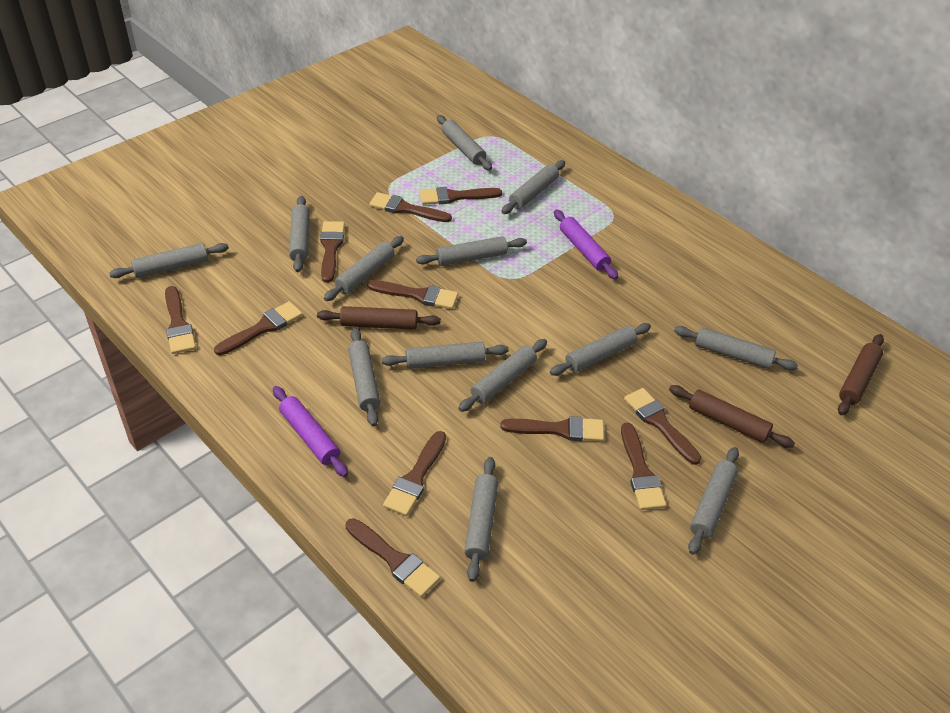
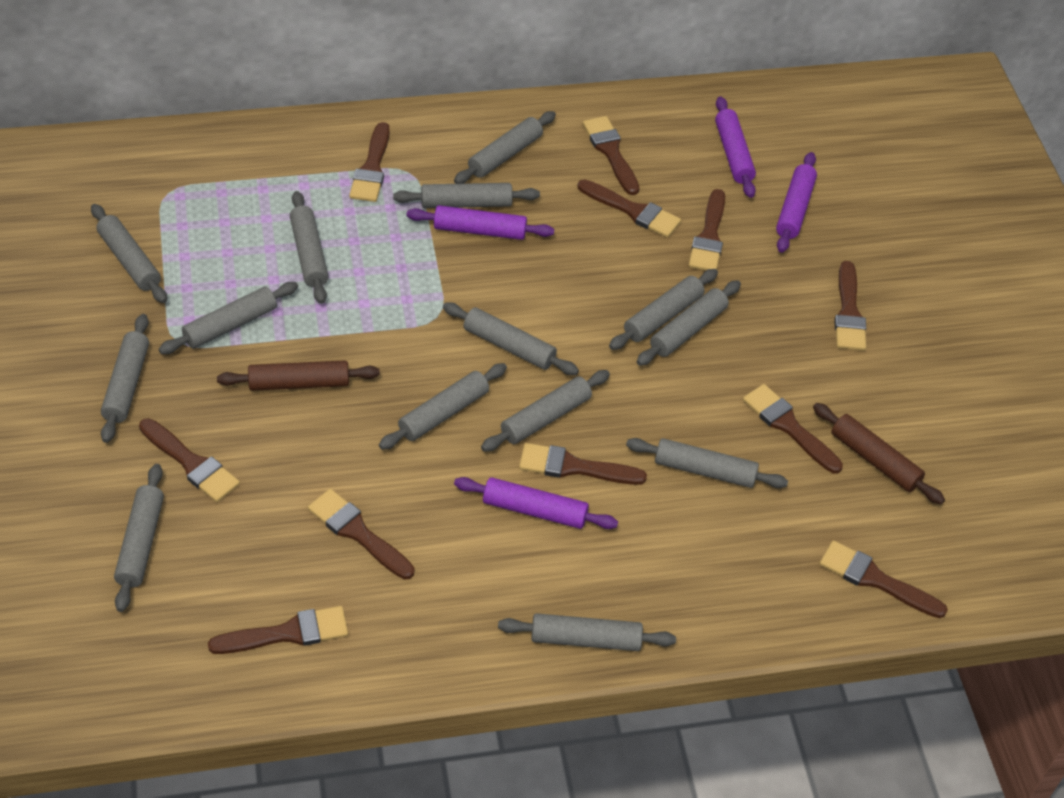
brown rolling pin: 3 -> 2
grey rolling pin: 13 -> 14
purple rolling pin: 2 -> 4

